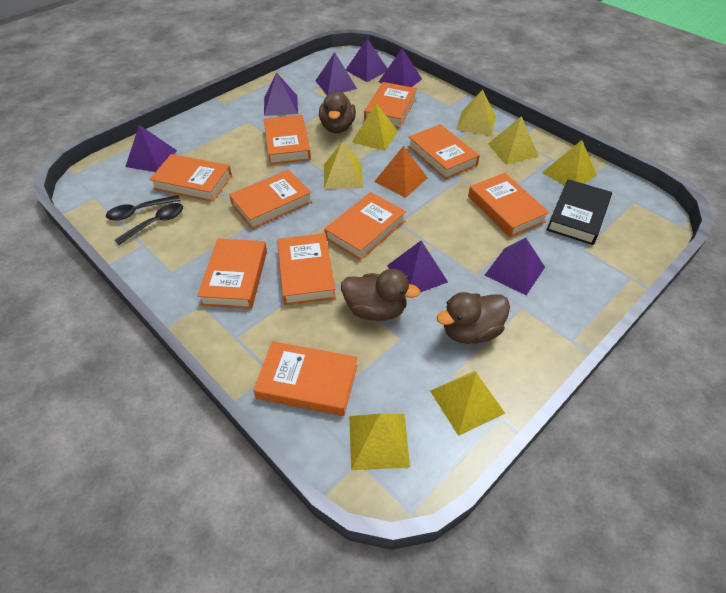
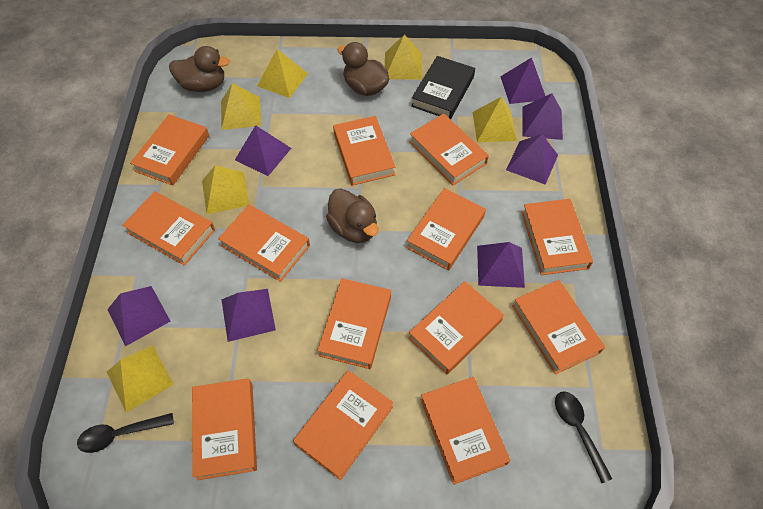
orange book: 10 -> 13
orange pyramid: 1 -> 0
yellow pyramid: 7 -> 6

